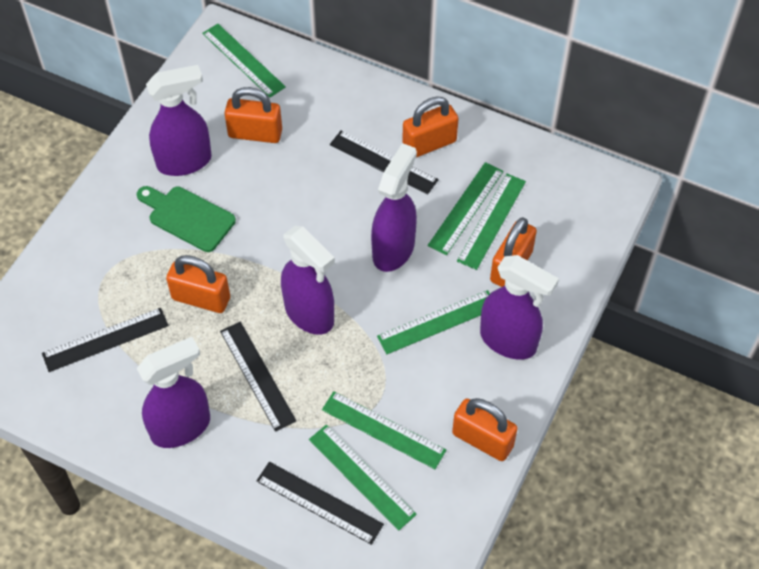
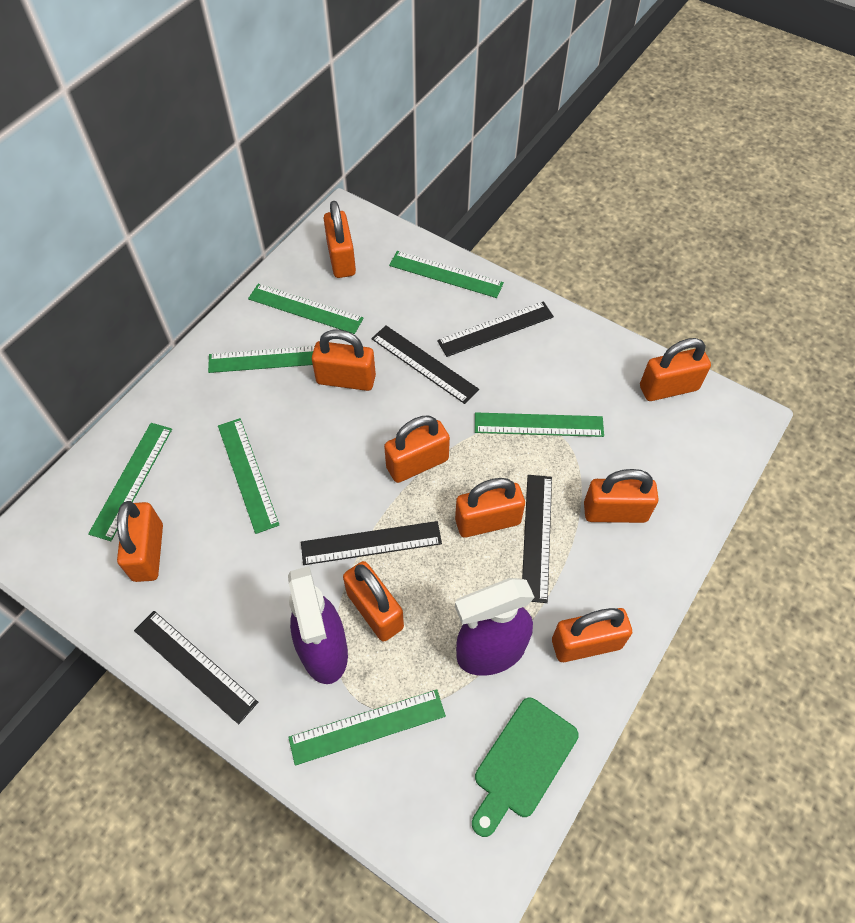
black ruler: 4 -> 5
green ruler: 6 -> 7
orange padlock: 5 -> 9
purple spray bottle: 5 -> 2

